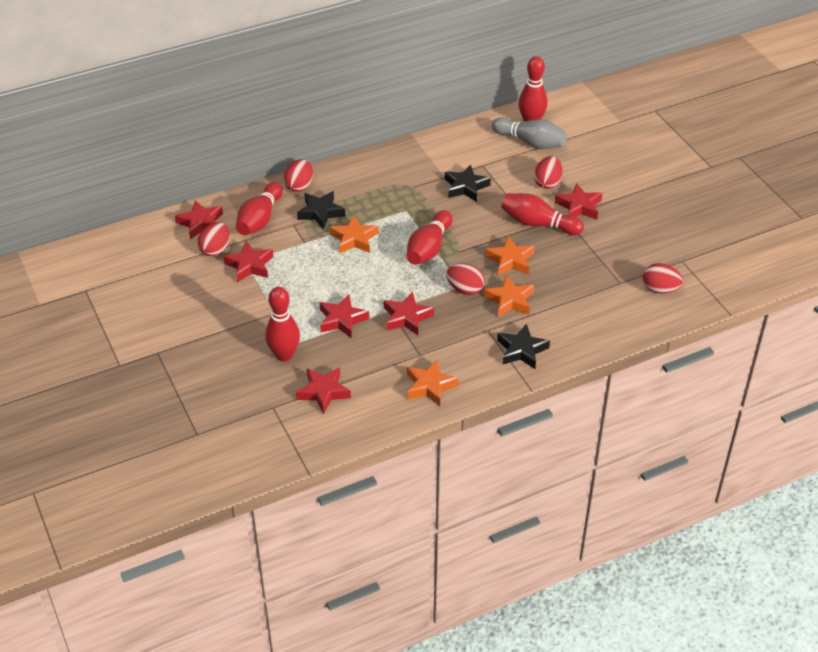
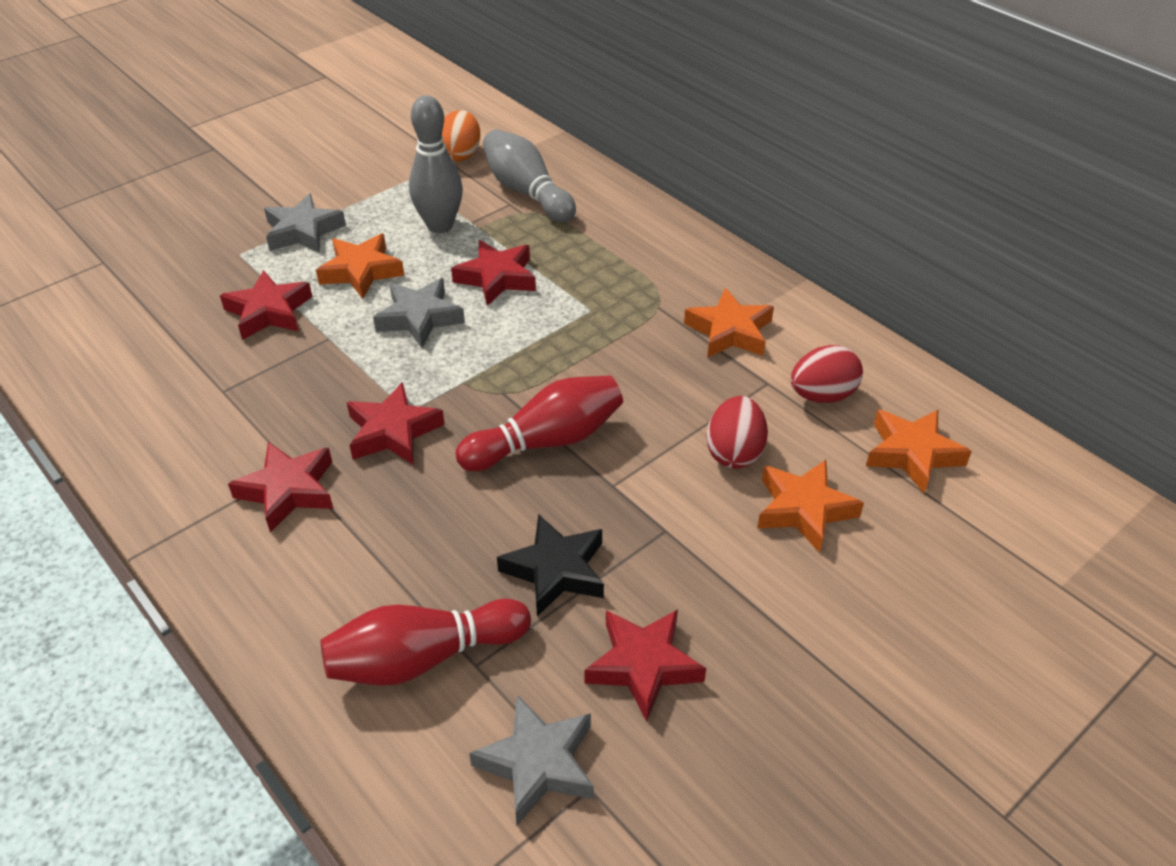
black star: 3 -> 1
grey bowling pin: 1 -> 2
grey star: 0 -> 3
orange egg: 0 -> 1
red bowling pin: 5 -> 2
red egg: 5 -> 2
red star: 6 -> 5

